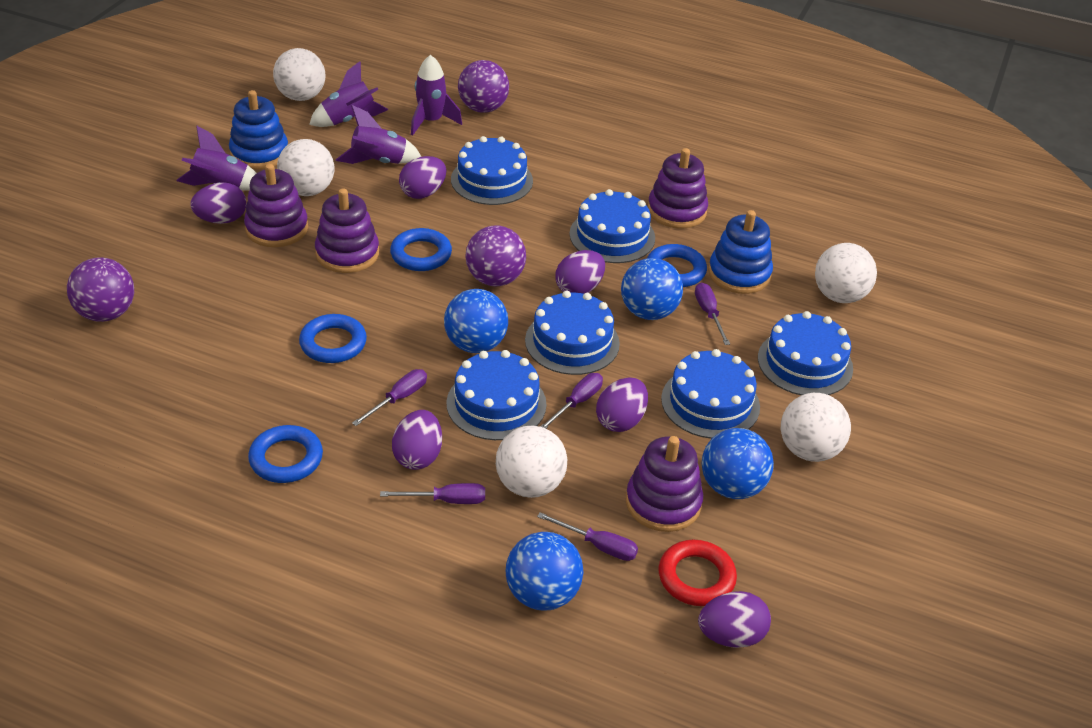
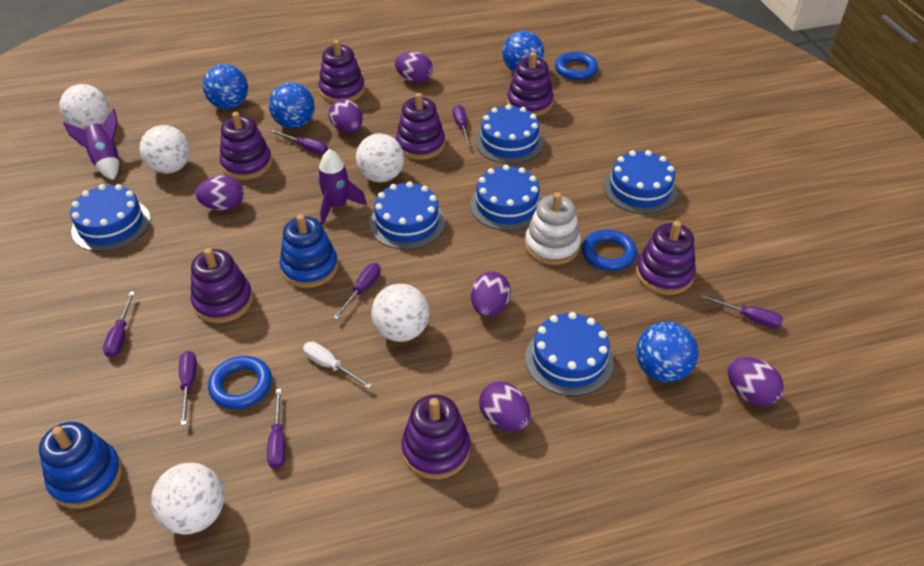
blue ring: 4 -> 3
purple ball: 3 -> 0
purple rocket: 4 -> 2
purple screwdriver: 5 -> 7
purple stacking toy: 4 -> 7
red ring: 1 -> 0
white screwdriver: 0 -> 1
white stacking toy: 0 -> 1

